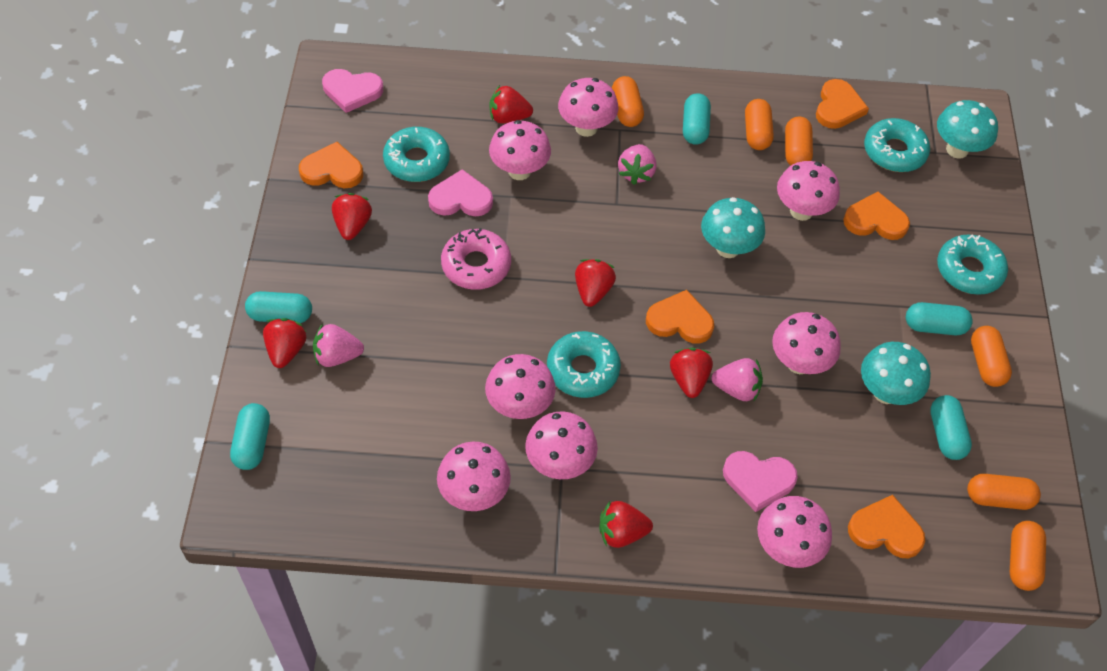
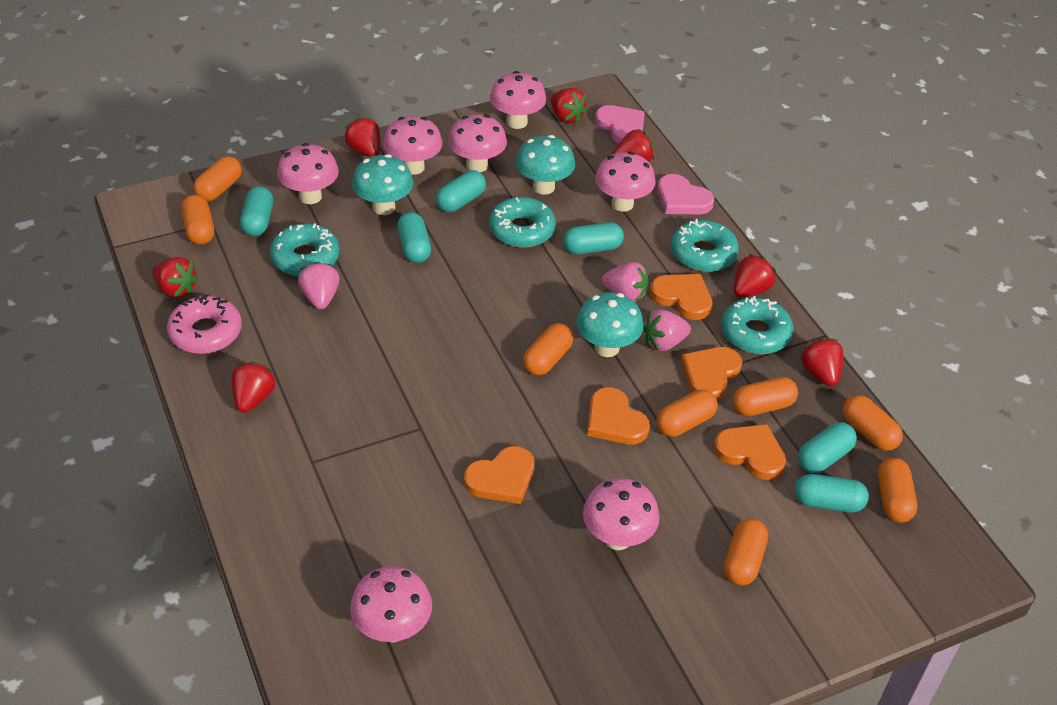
orange capsule: 6 -> 8
pink heart: 3 -> 2
pink mushroom: 8 -> 7
red strawberry: 6 -> 7
turquoise capsule: 5 -> 6

